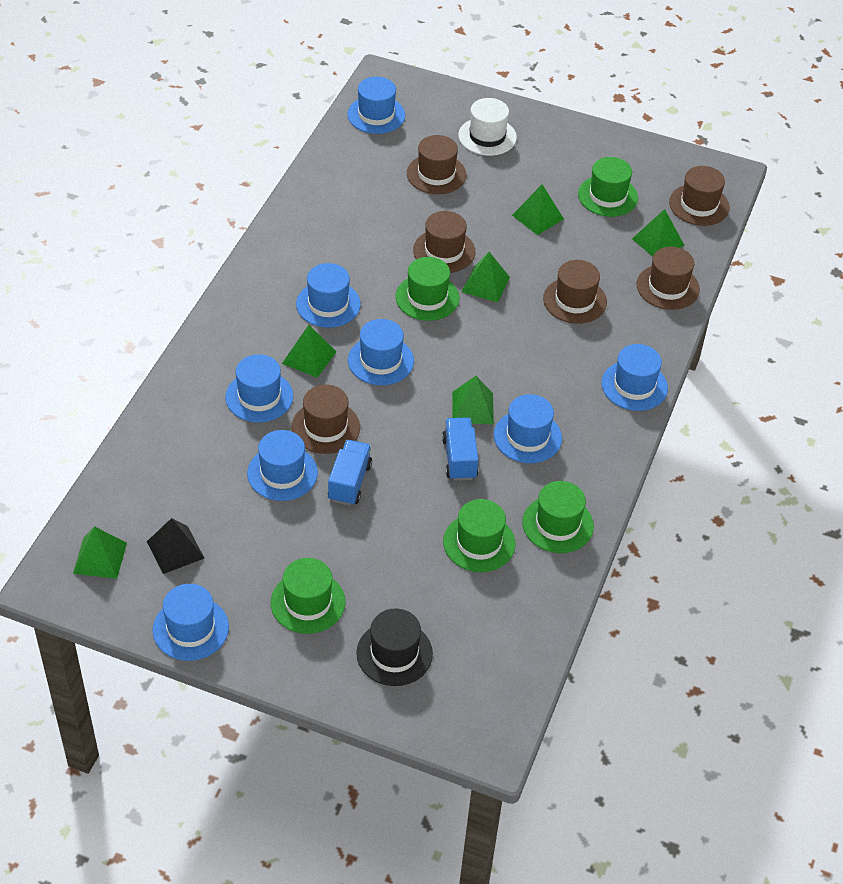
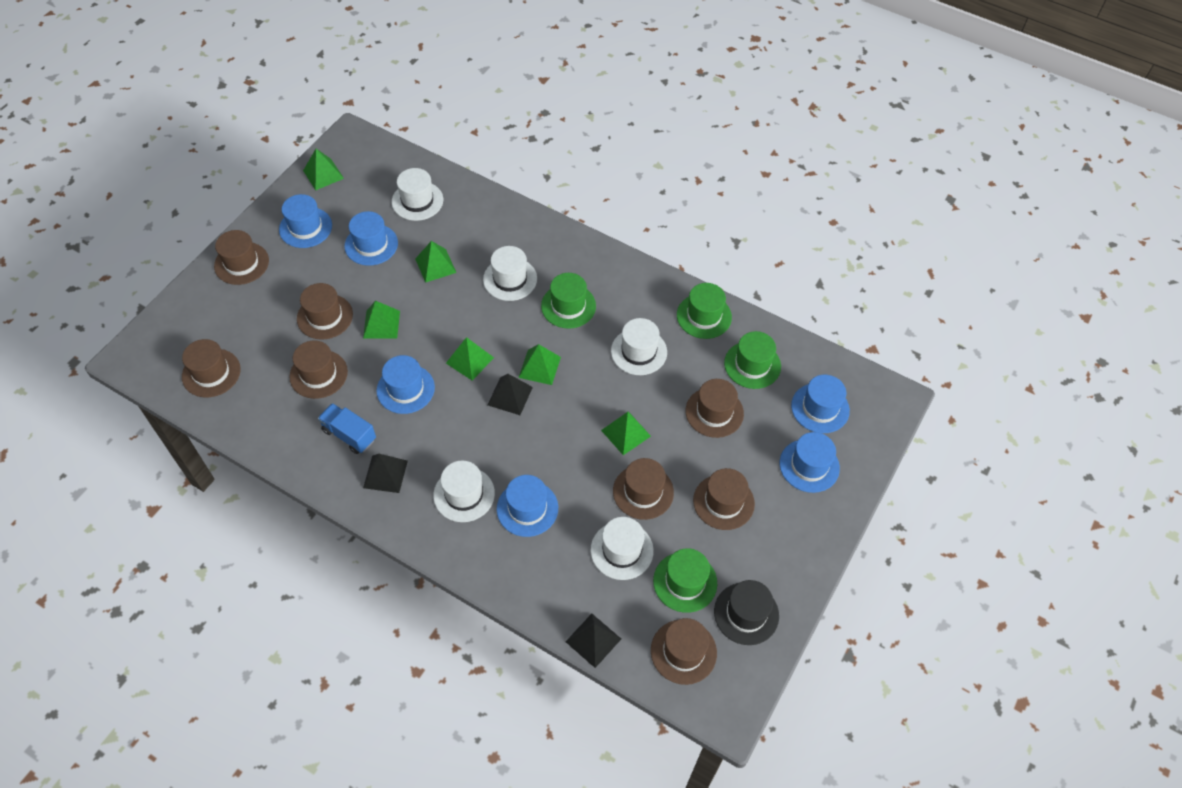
black pyramid: 1 -> 3
blue hat: 8 -> 6
blue truck: 2 -> 1
brown hat: 6 -> 8
green hat: 5 -> 4
white hat: 1 -> 5

